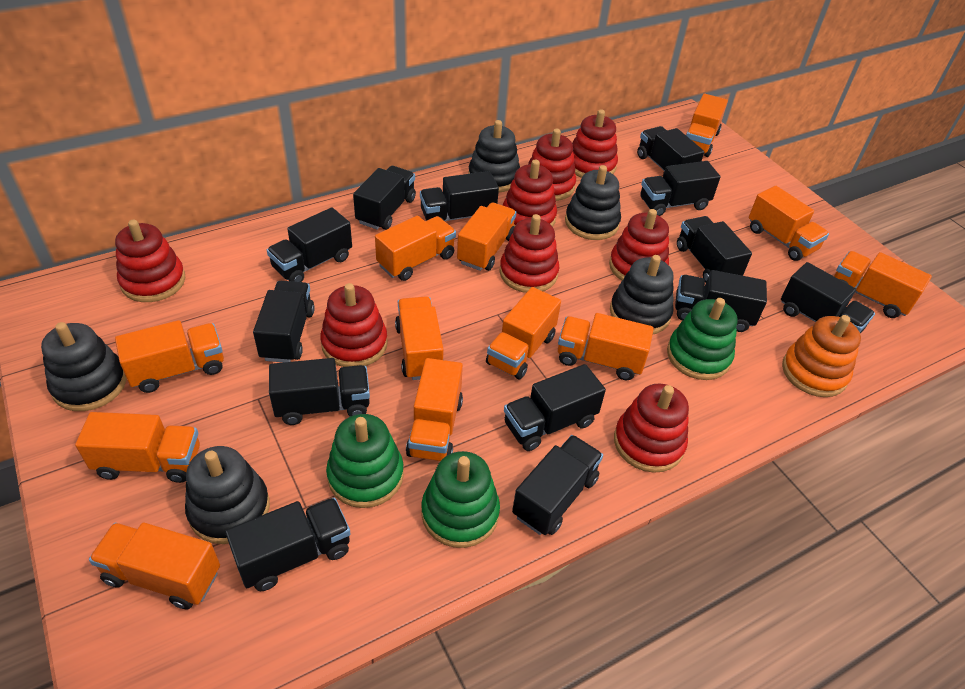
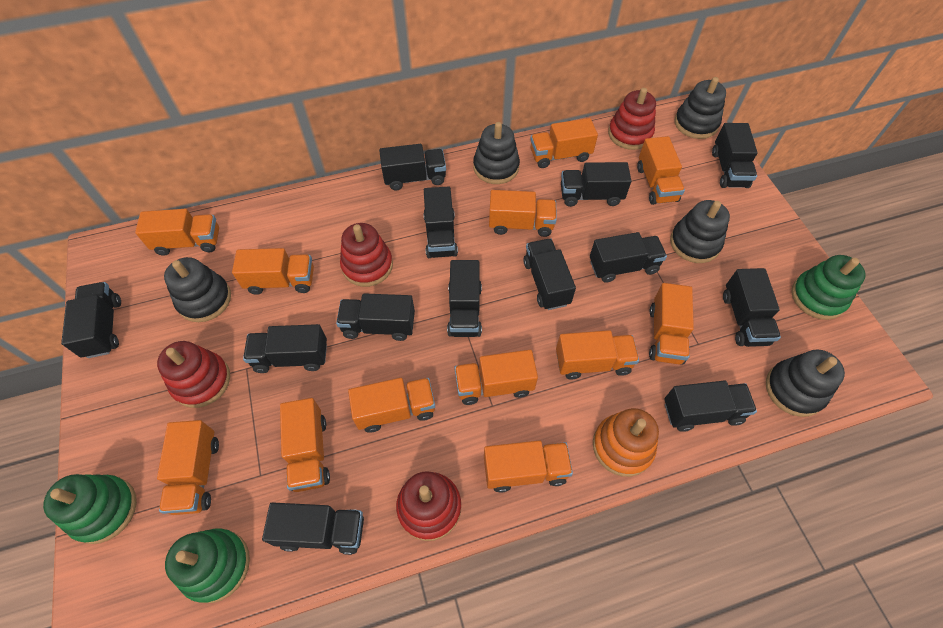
red stacking toy: 8 -> 4

